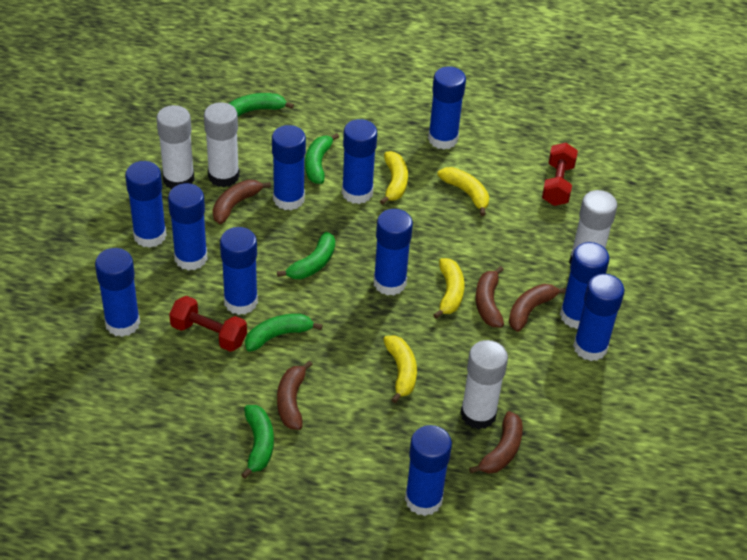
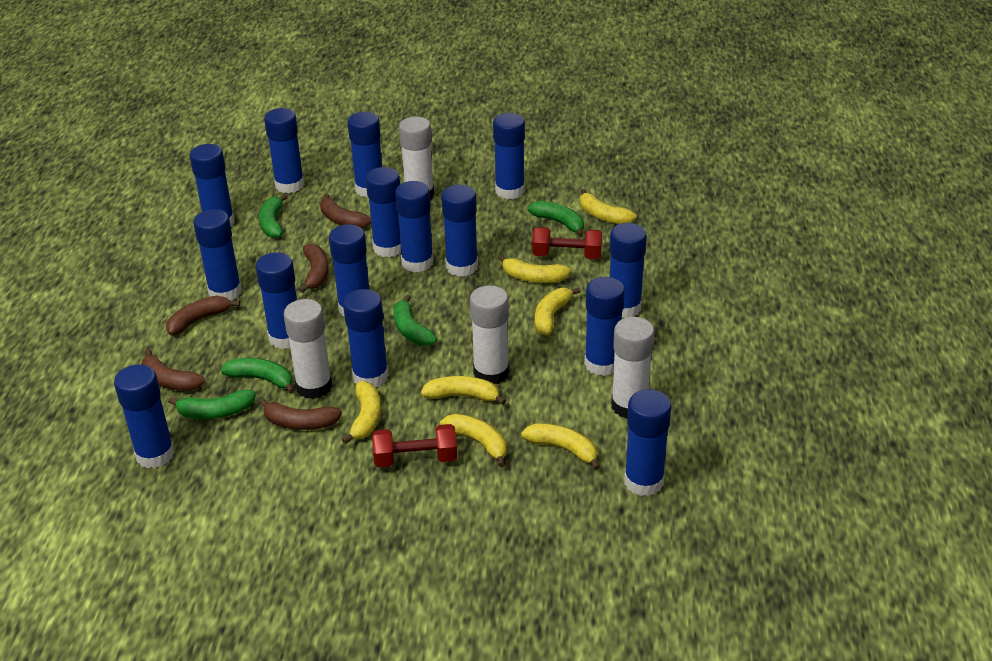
blue glue stick: 11 -> 15
yellow banana: 4 -> 7

